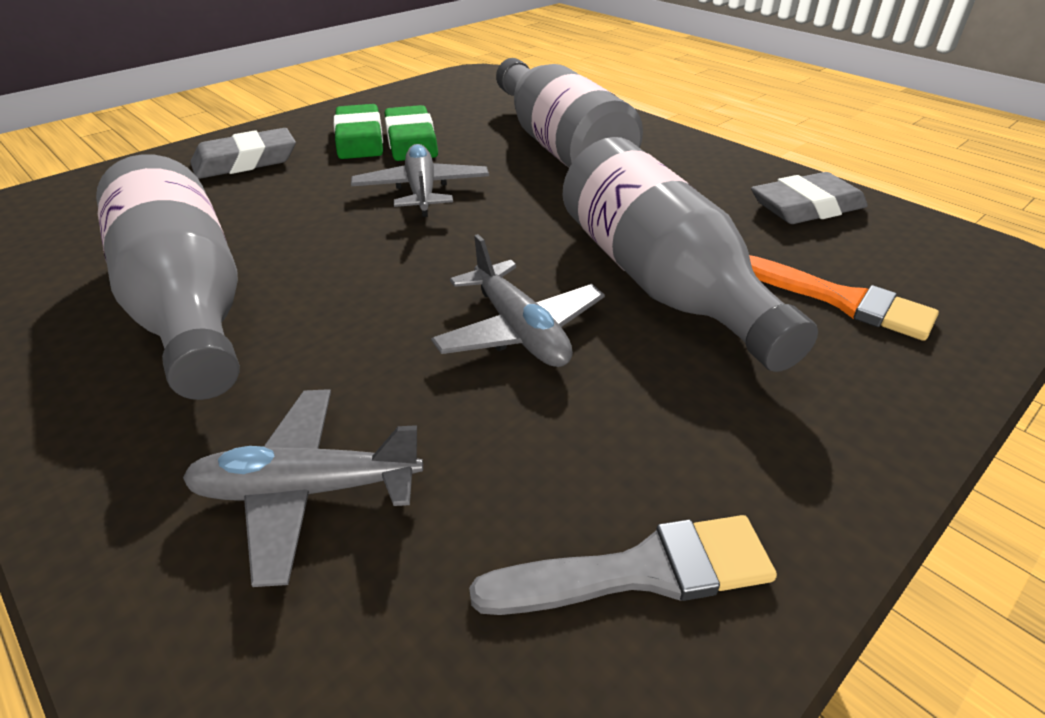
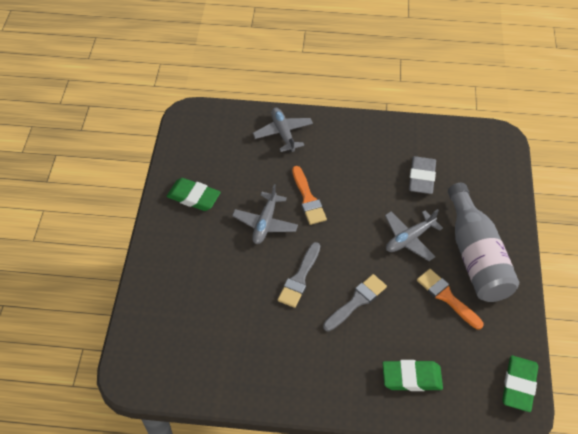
green eraser: 2 -> 3
grey bottle: 3 -> 1
grey brush: 1 -> 2
grey eraser: 2 -> 1
orange brush: 1 -> 2

